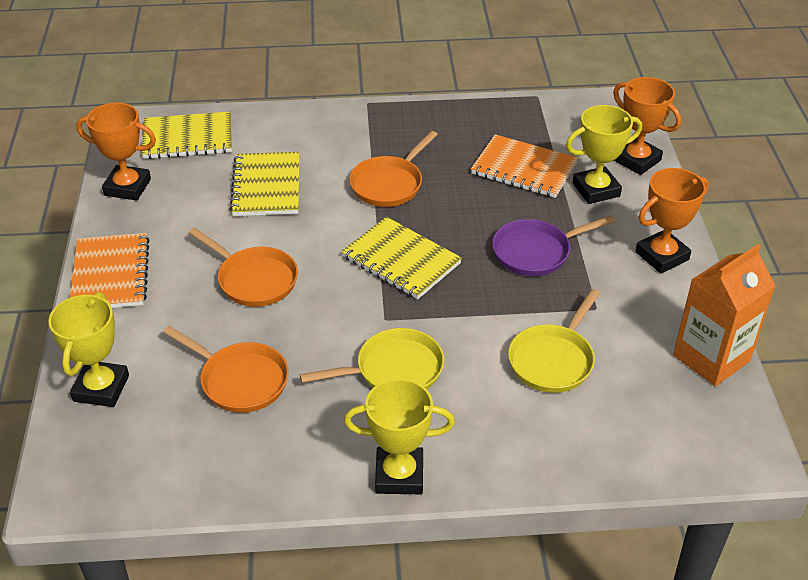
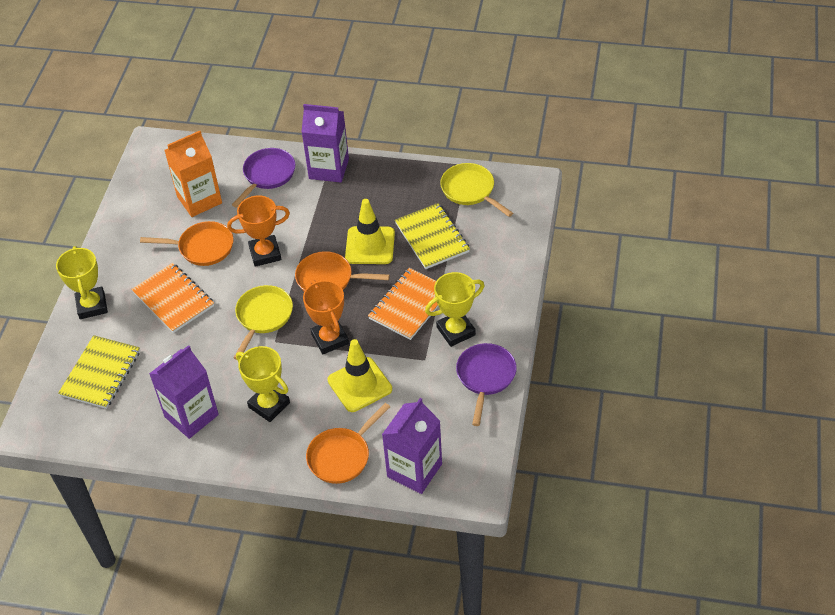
orange trophy: 3 -> 2
purple carton: 0 -> 3
purple pan: 1 -> 2
yellow notebook: 3 -> 2
yellow traffic cone: 0 -> 2

